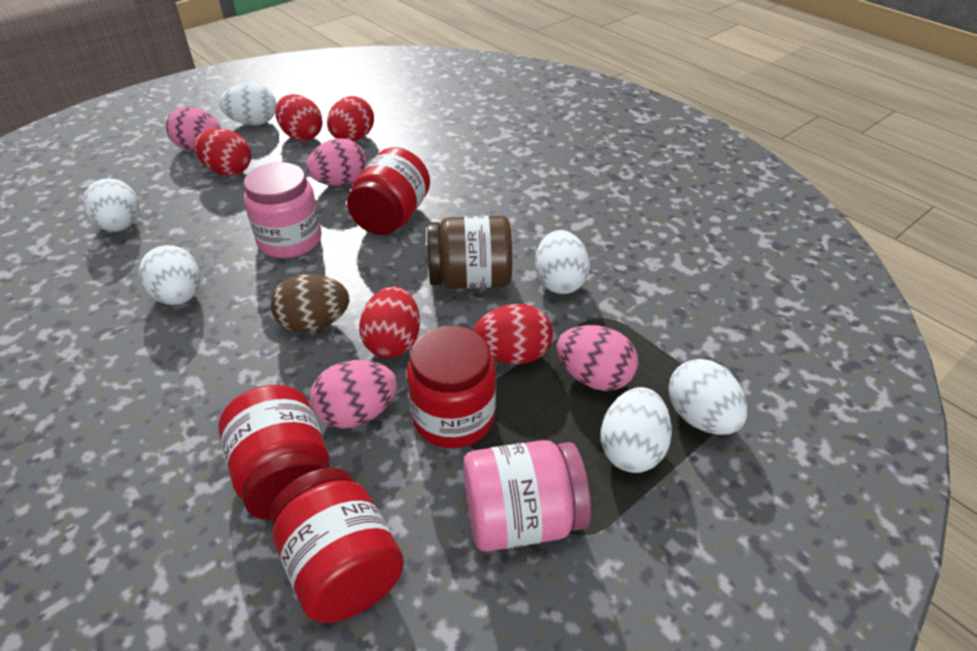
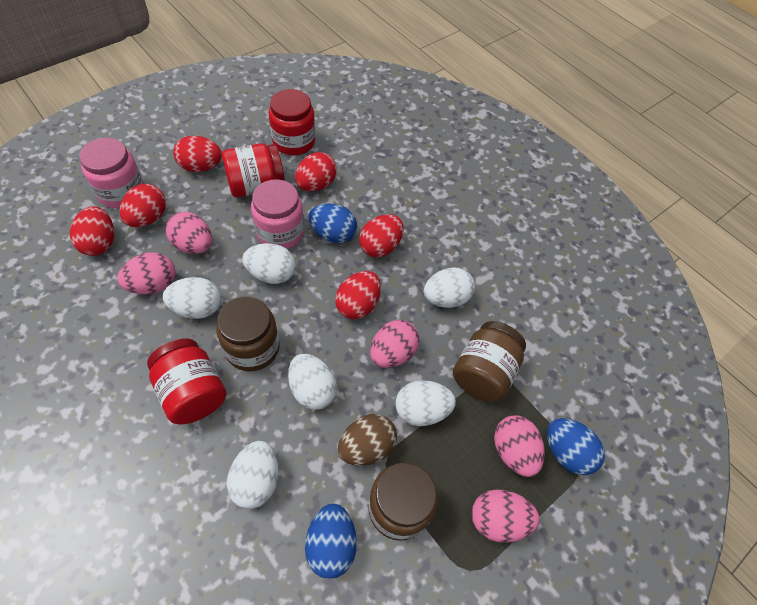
blue egg: 0 -> 3
brown jar: 1 -> 3
pink egg: 4 -> 5
red egg: 5 -> 6
red jar: 4 -> 3

